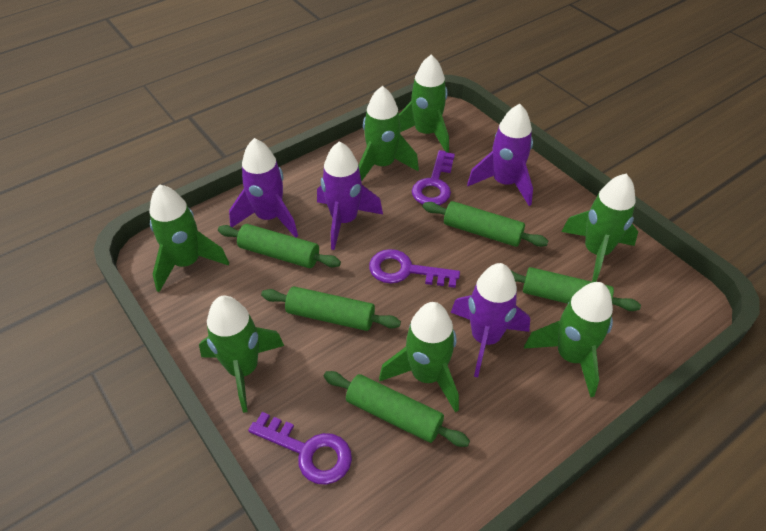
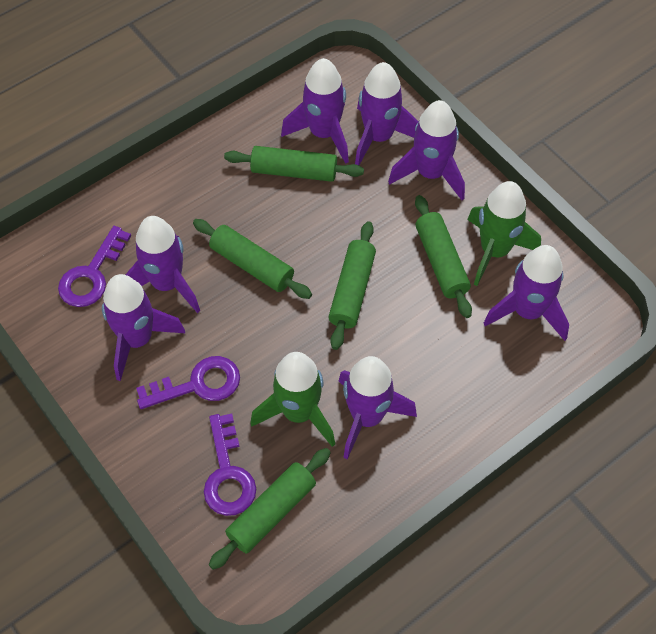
green rocket: 7 -> 2
purple rocket: 4 -> 7

